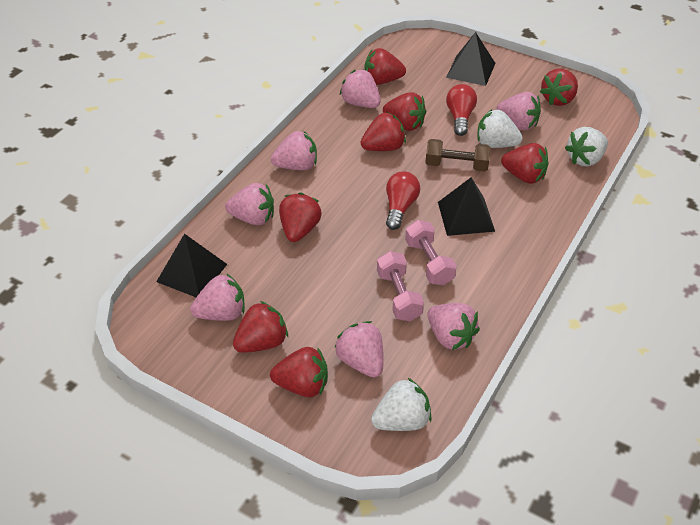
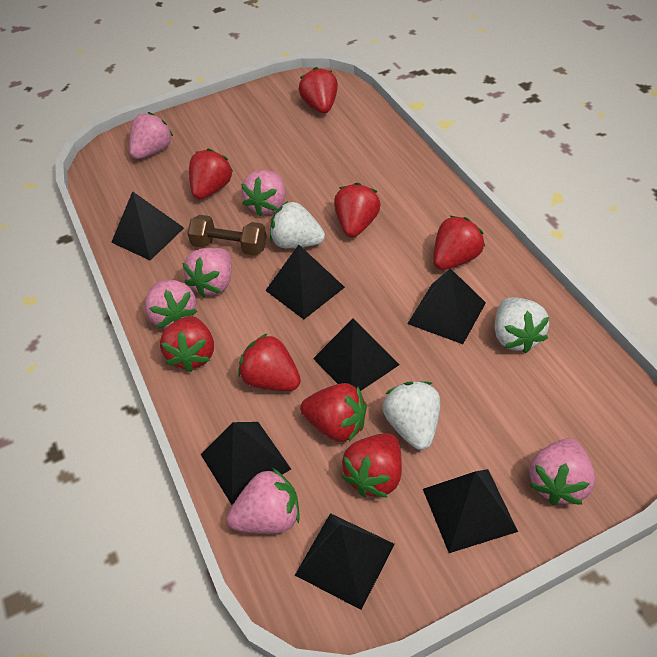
black pyramid: 3 -> 7
pink dumbbell: 2 -> 0
pink strawberry: 7 -> 6
red light bulb: 2 -> 0

